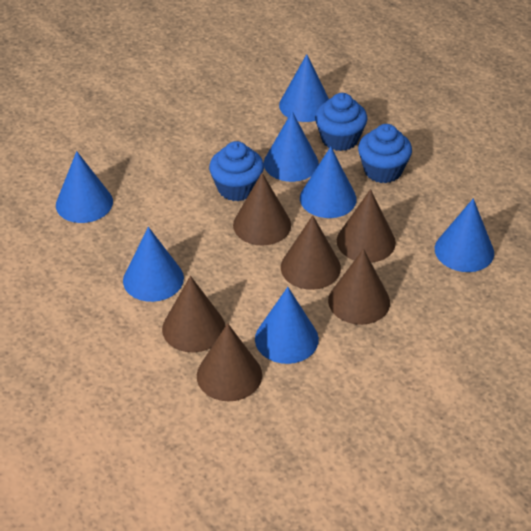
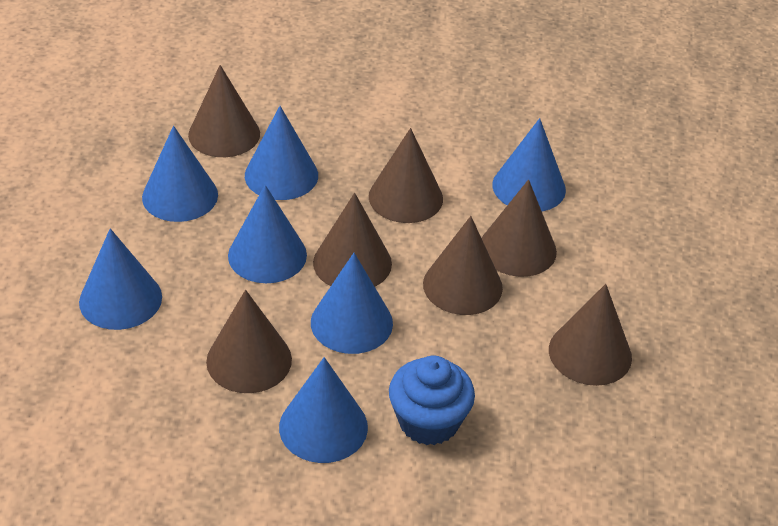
blue cupcake: 3 -> 1
brown cone: 6 -> 7

